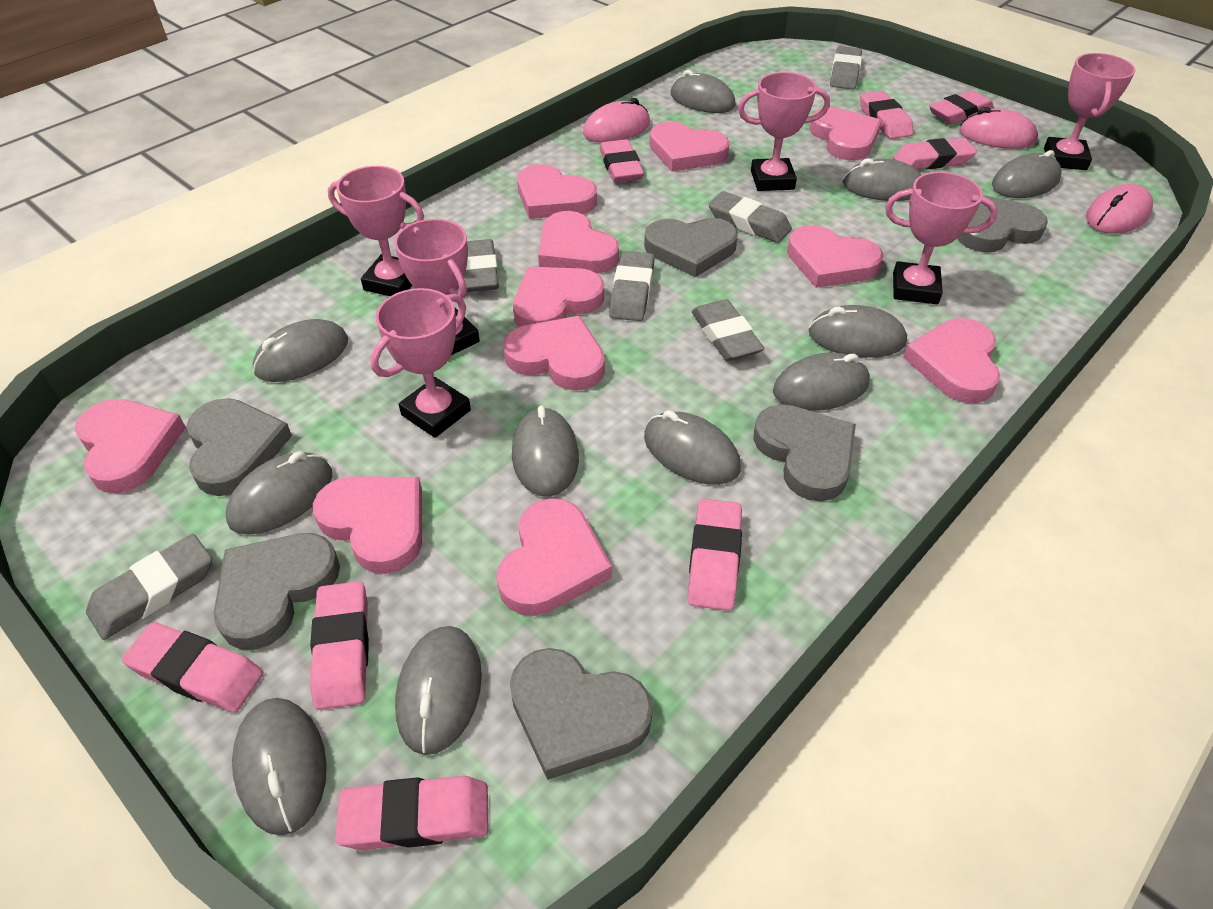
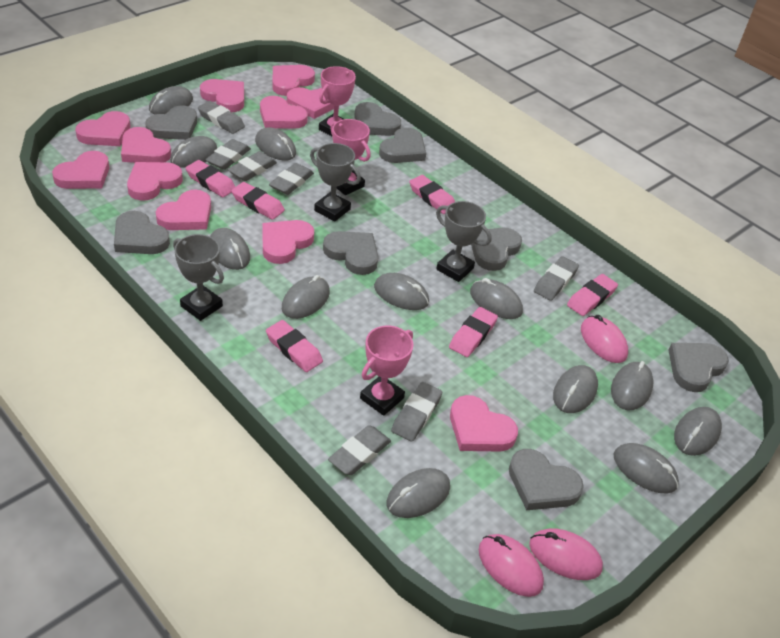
grey eraser: 6 -> 7
grey heart: 6 -> 8
grey mouse: 11 -> 12
grey trophy: 0 -> 3
pink eraser: 8 -> 6
pink trophy: 6 -> 3

